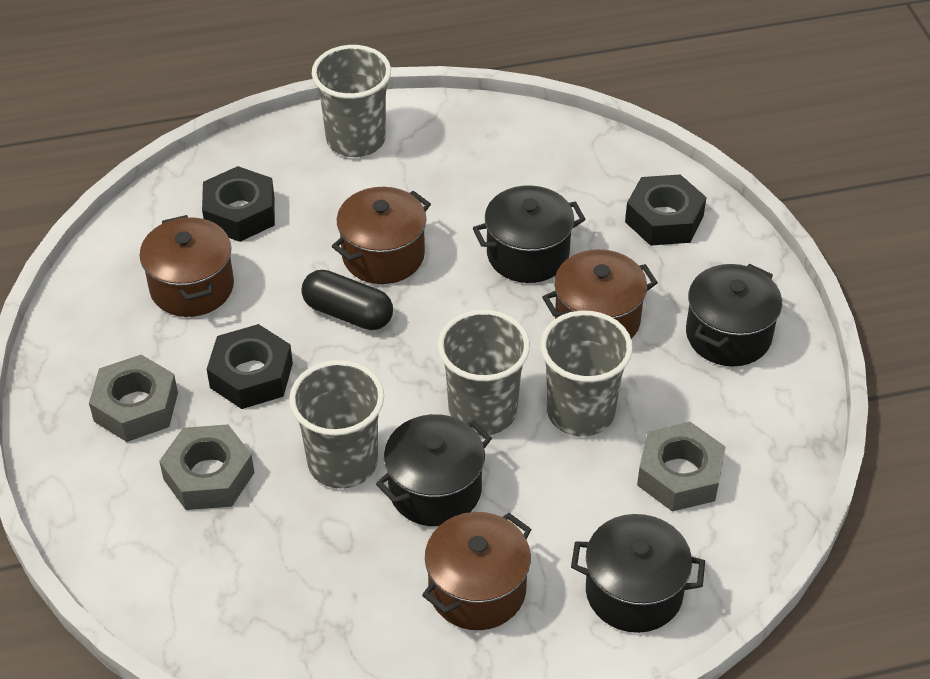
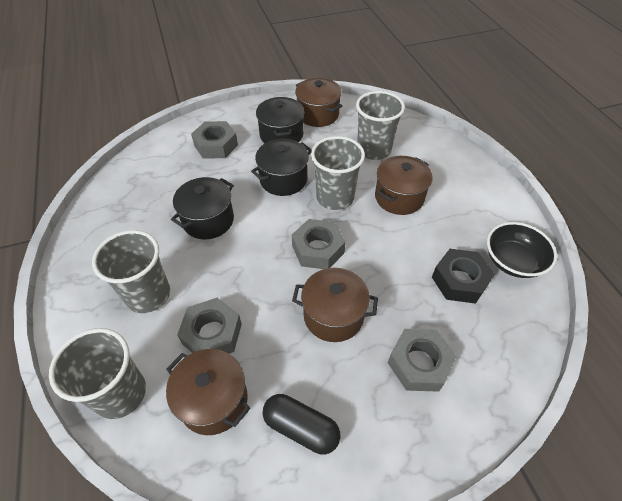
black bowl: 0 -> 1
black nut: 3 -> 1
black pot: 4 -> 3
grey nut: 3 -> 4

